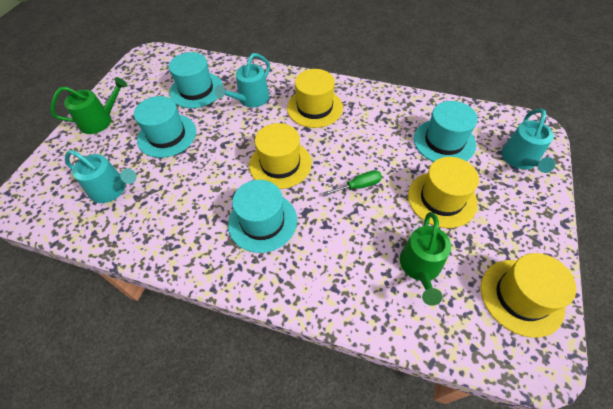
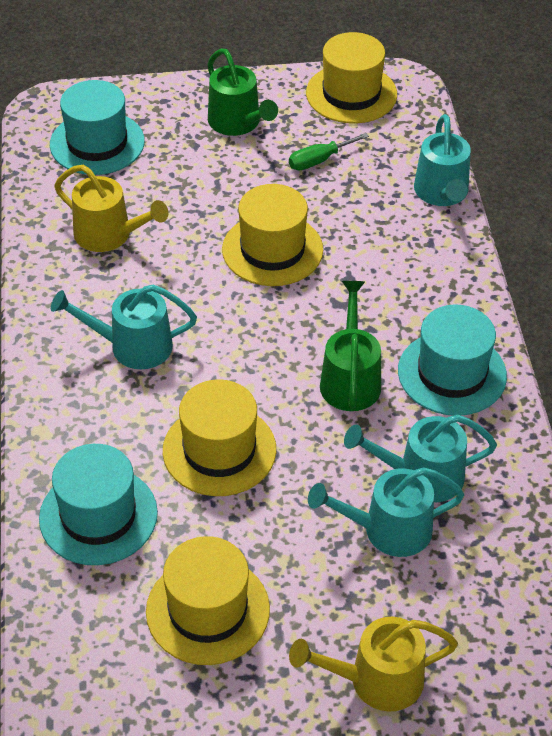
turquoise hat: 4 -> 3
turquoise watering can: 3 -> 4
yellow watering can: 0 -> 2

